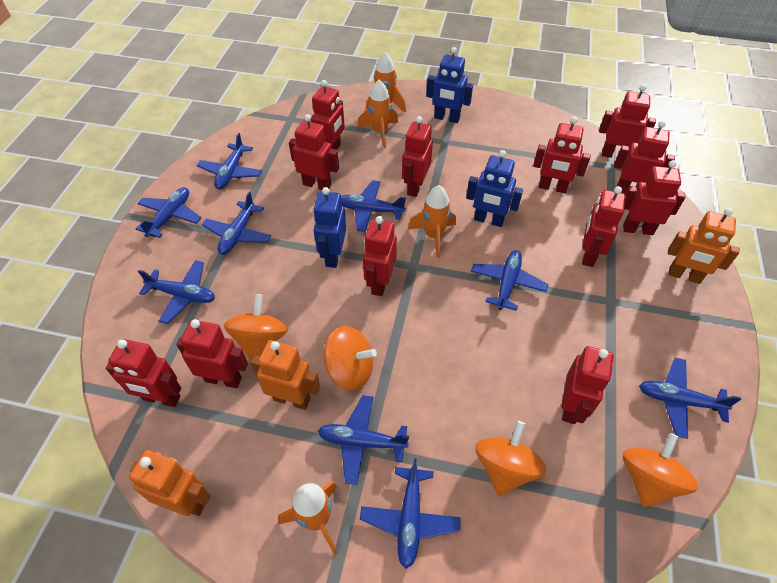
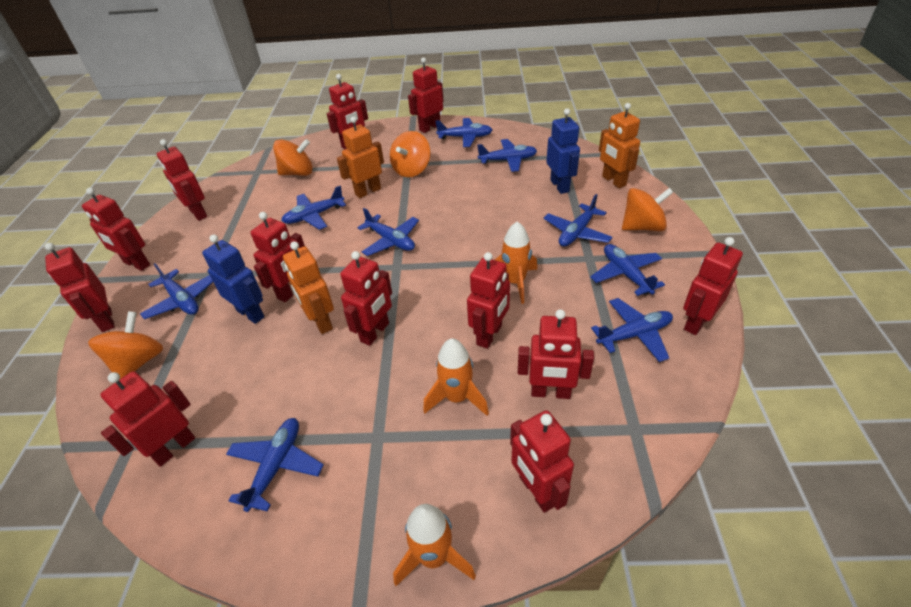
blue robot: 3 -> 2
orange rocket: 4 -> 3

